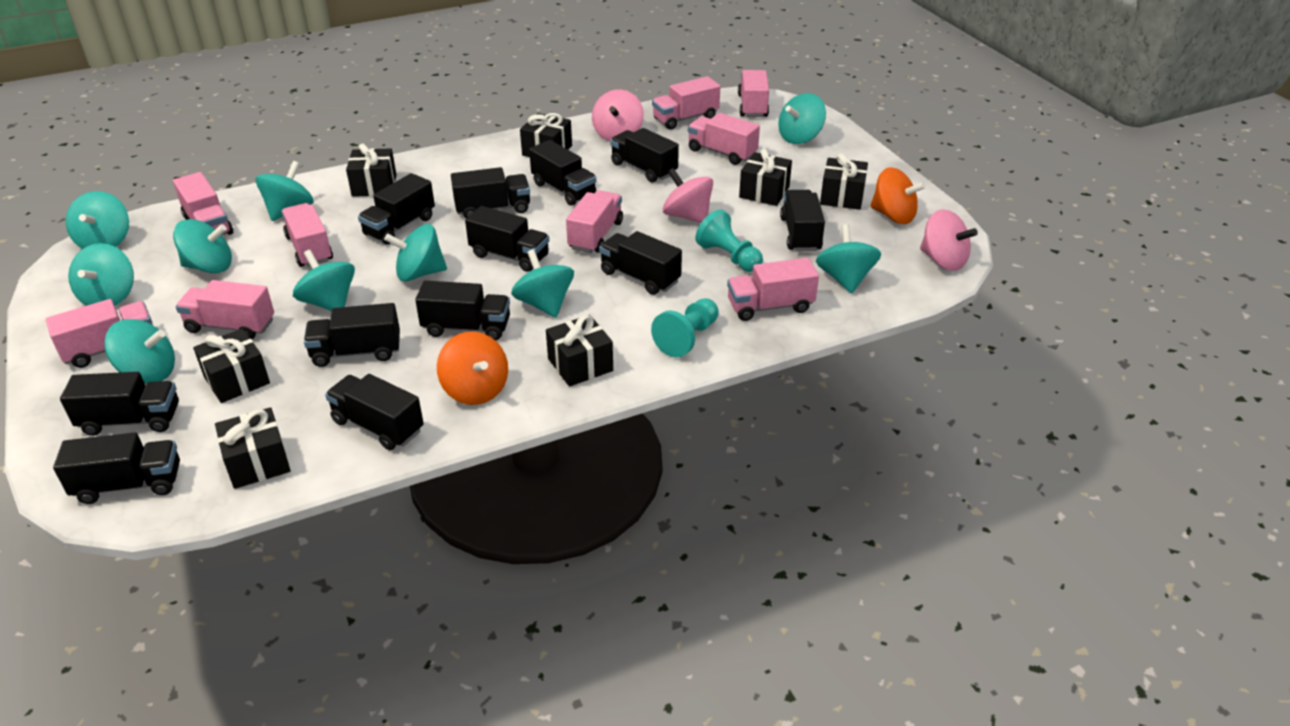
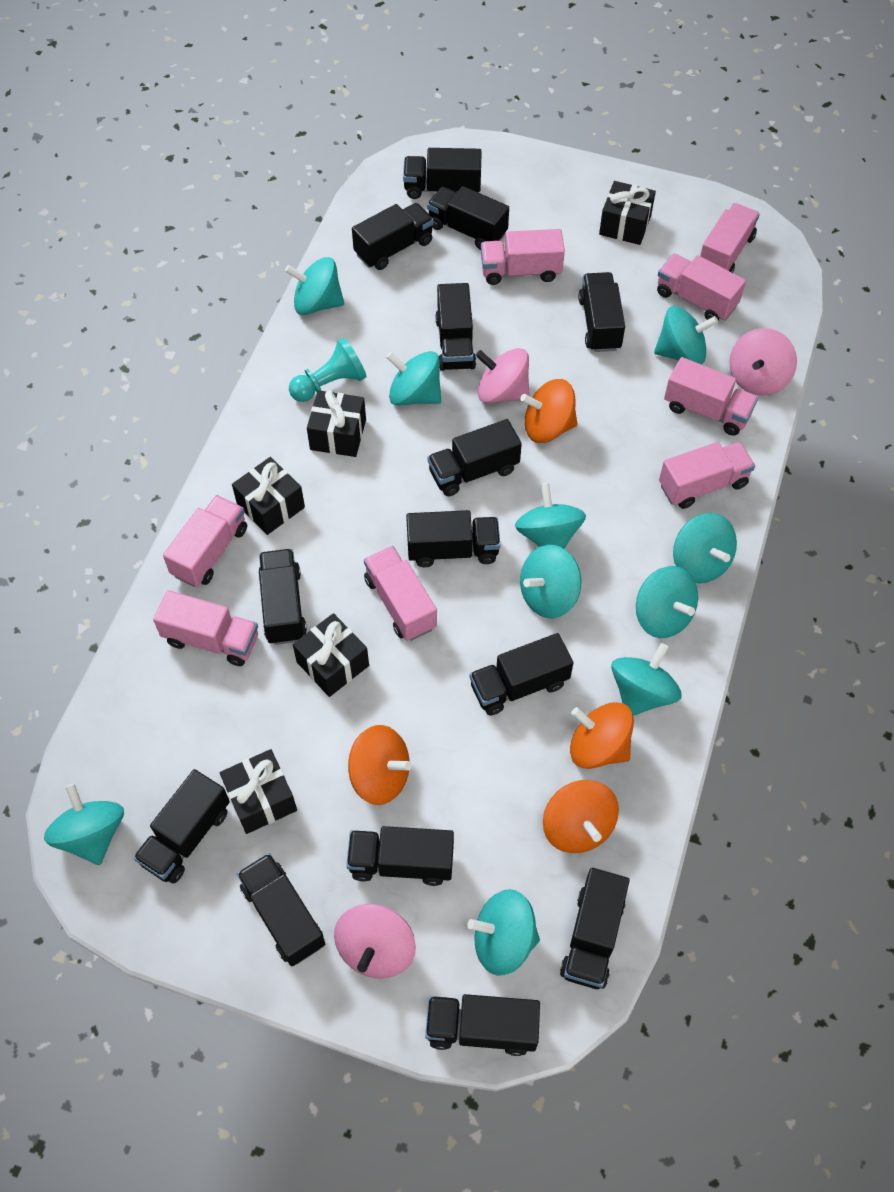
black gift: 7 -> 5
black truck: 12 -> 14
orange spinning top: 2 -> 4
pink truck: 9 -> 8
turquoise pawn: 2 -> 1

